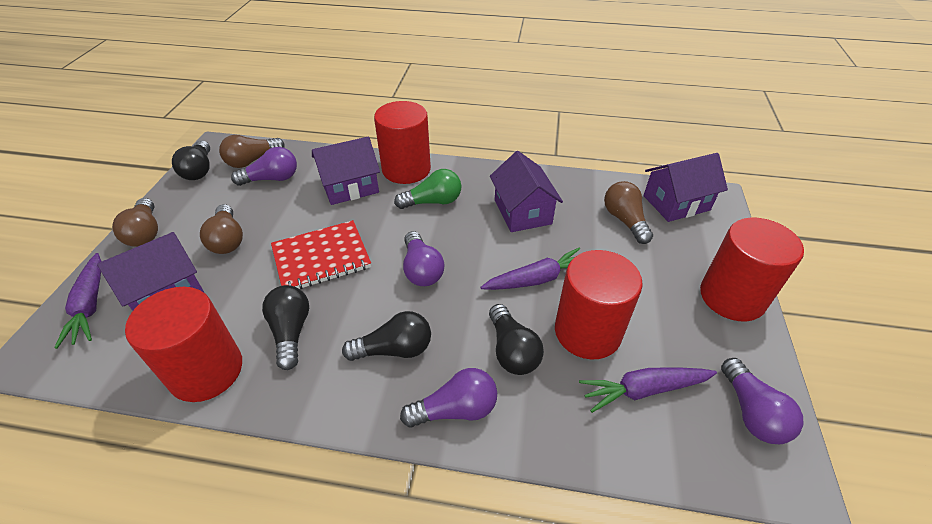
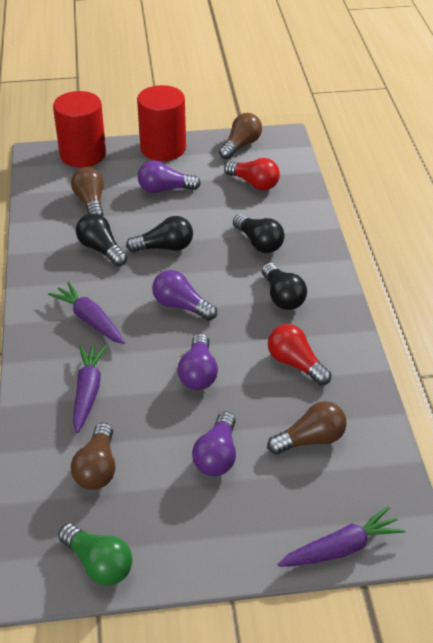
purple house: 4 -> 0
red cylinder: 4 -> 2
red light bulb: 0 -> 2
red notebook: 1 -> 0

